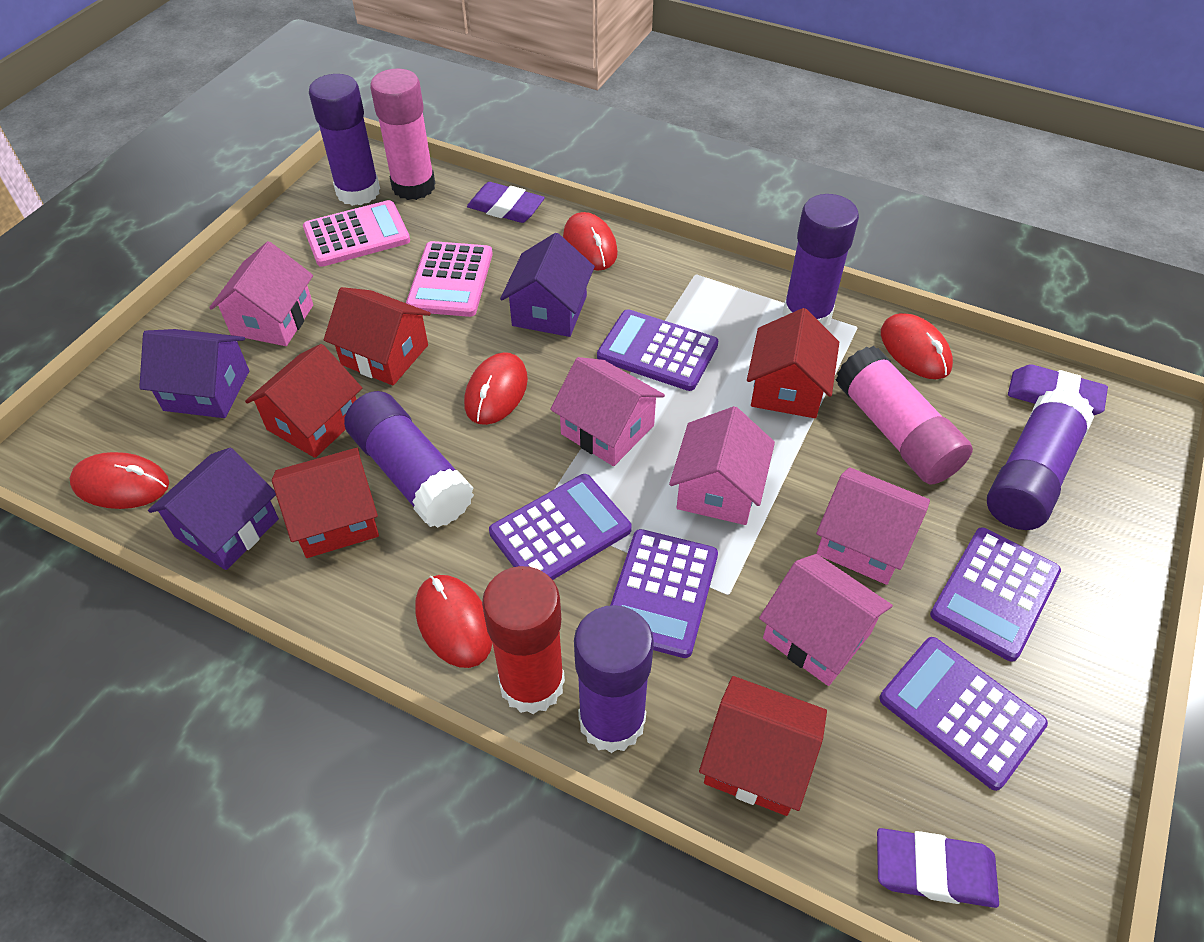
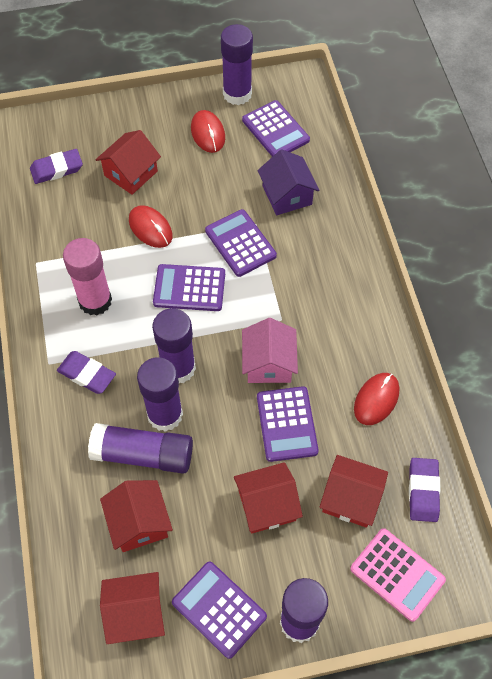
pink calculator: 2 -> 1
pink glue stick: 2 -> 1
pink house: 5 -> 1
purple house: 3 -> 1
red glue stick: 1 -> 0
red mouse: 5 -> 3

